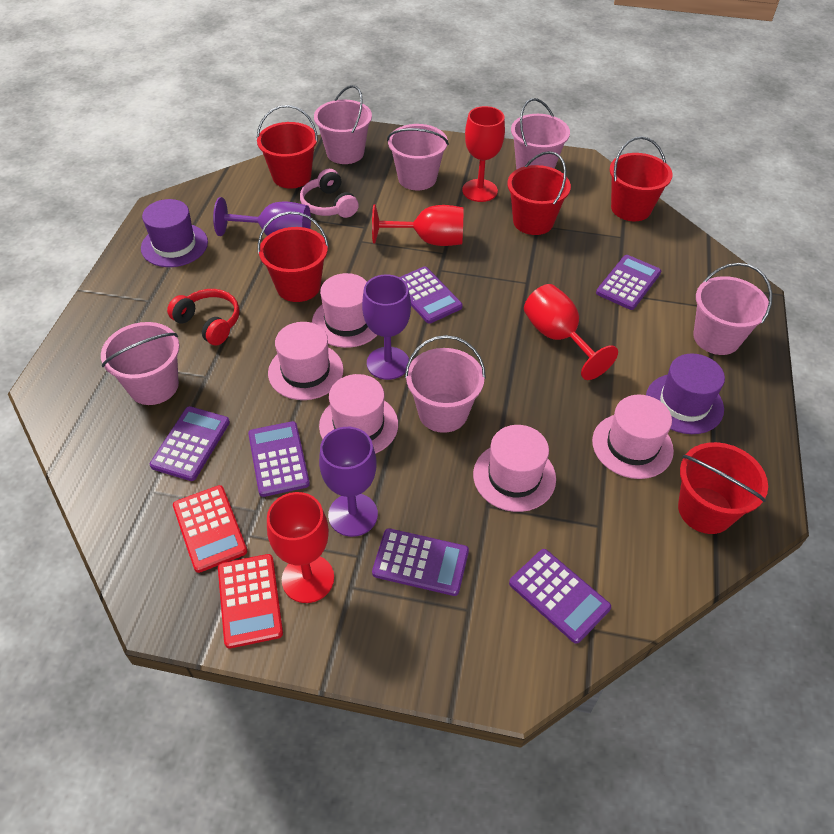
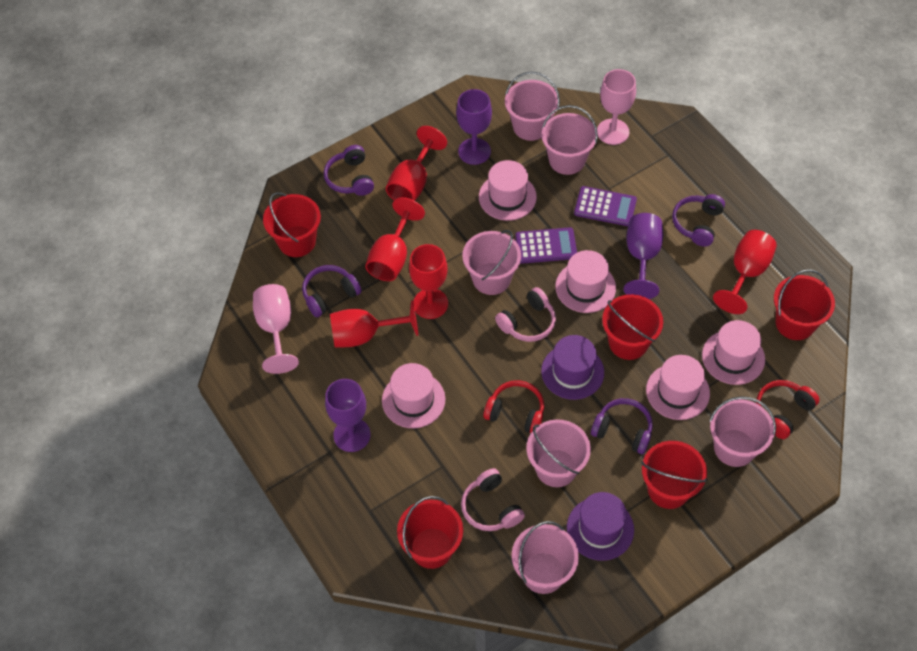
pink goblet: 0 -> 2
pink headphones: 1 -> 2
purple calculator: 6 -> 2
purple headphones: 0 -> 4
red calculator: 2 -> 0
red goblet: 4 -> 5
red headphones: 1 -> 2

